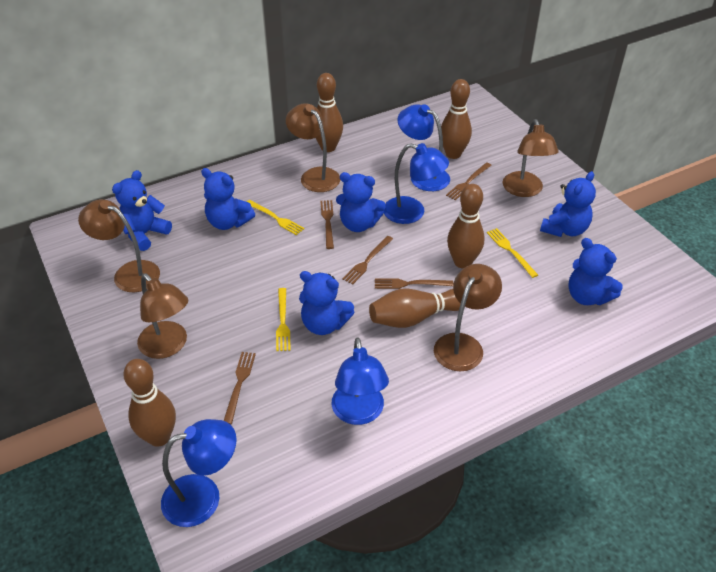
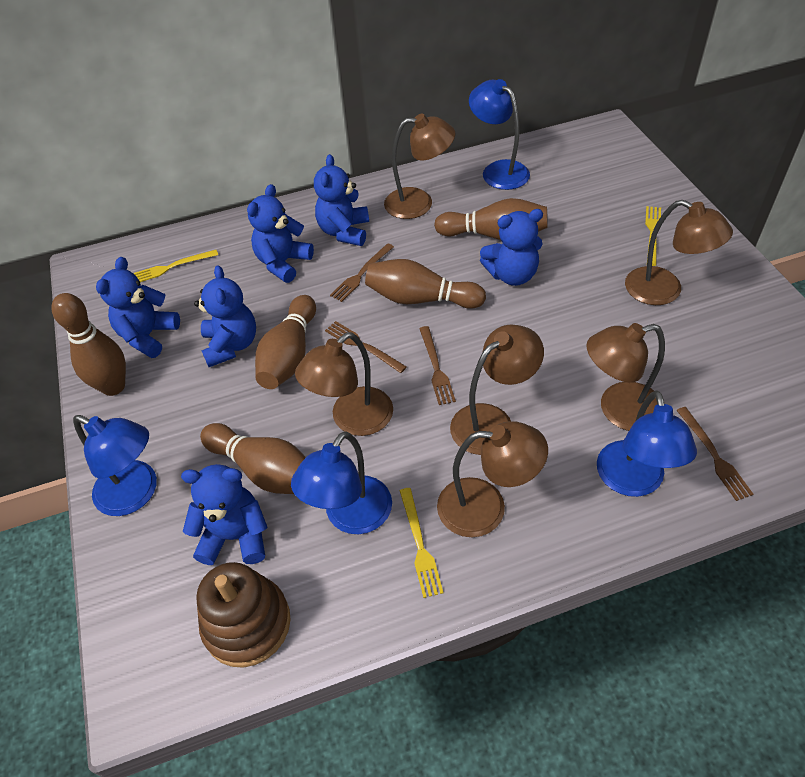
brown fork: 5 -> 4
brown lamp: 5 -> 6
brown stacking toy: 0 -> 1

